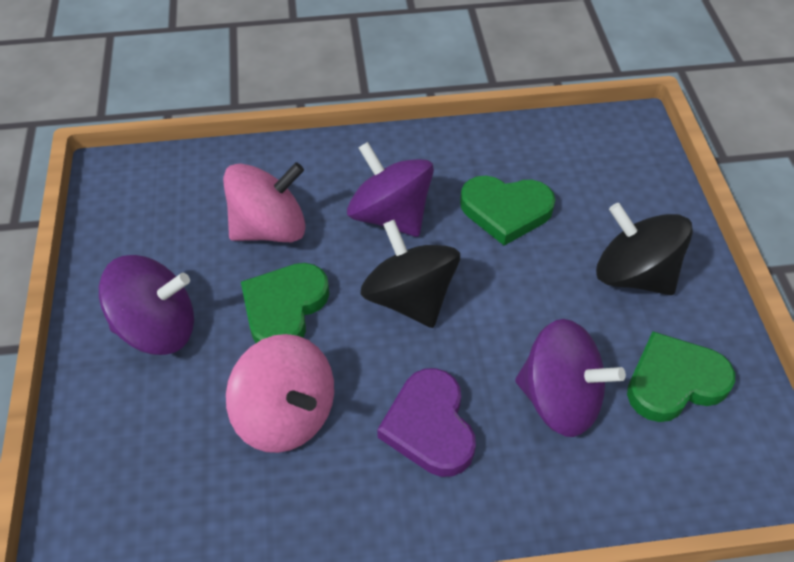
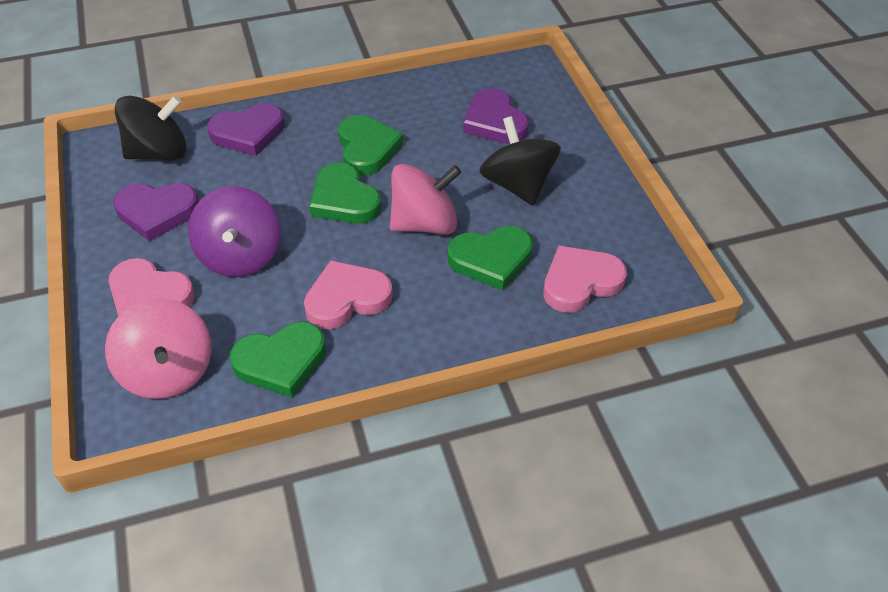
green heart: 3 -> 4
pink heart: 0 -> 3
purple heart: 1 -> 3
purple spinning top: 3 -> 1

